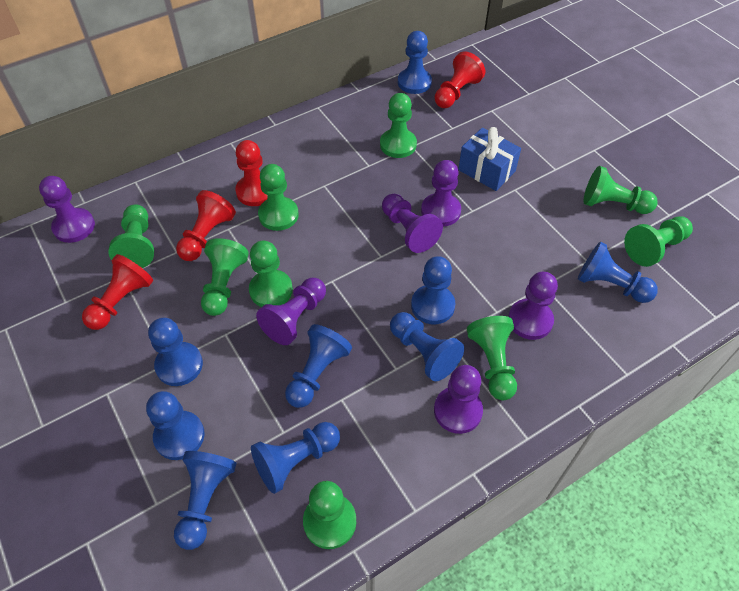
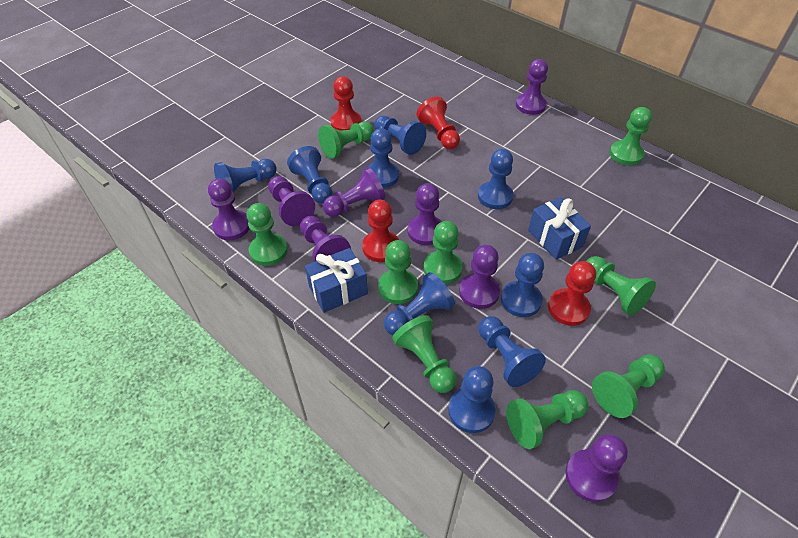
blue gift: 1 -> 2
purple pawn: 6 -> 8

